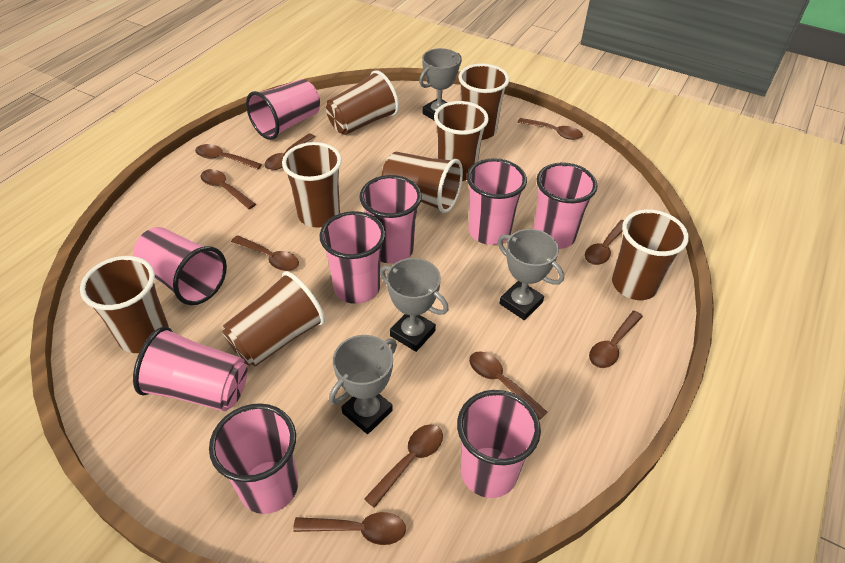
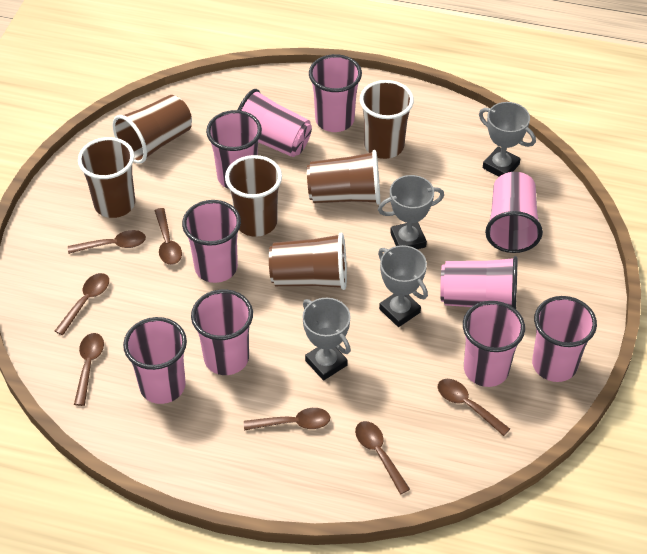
brown cup: 8 -> 6
brown spoon: 10 -> 7
pink cup: 9 -> 10

